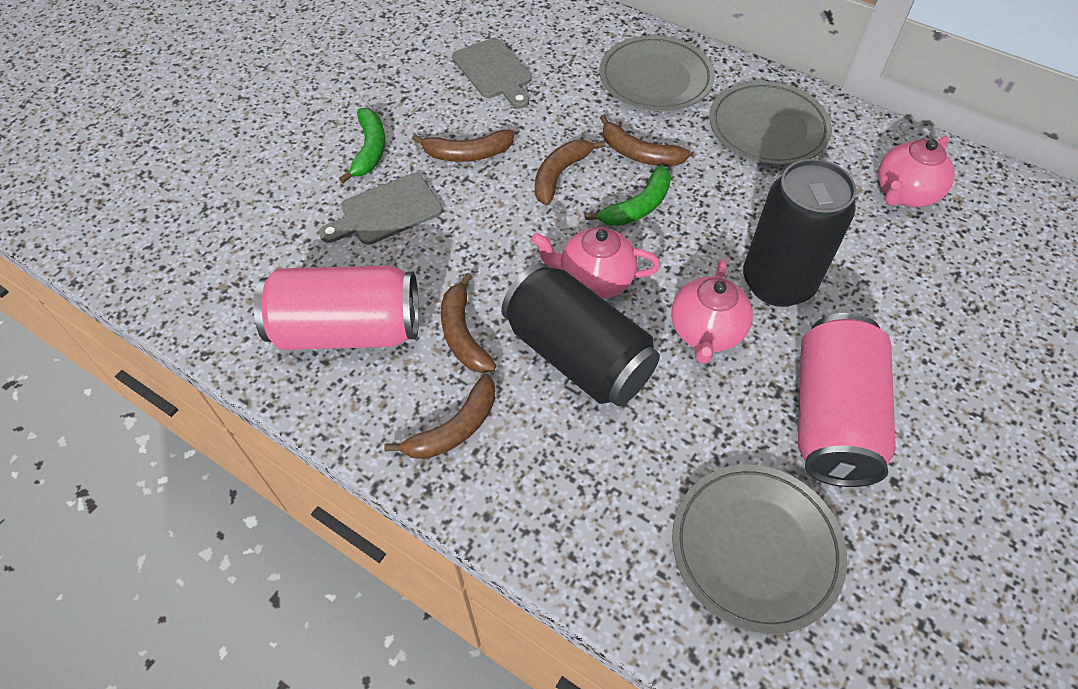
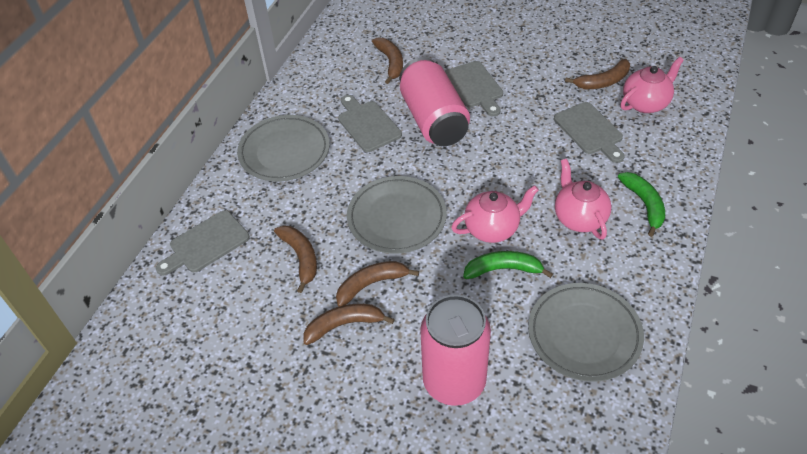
black can: 2 -> 0
grey cutting board: 2 -> 4

